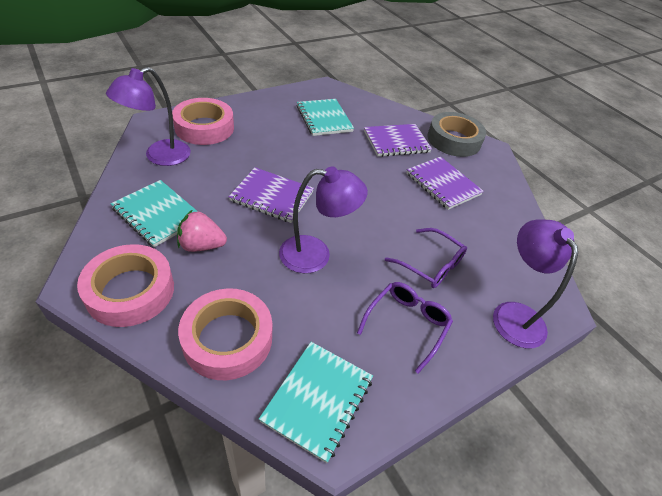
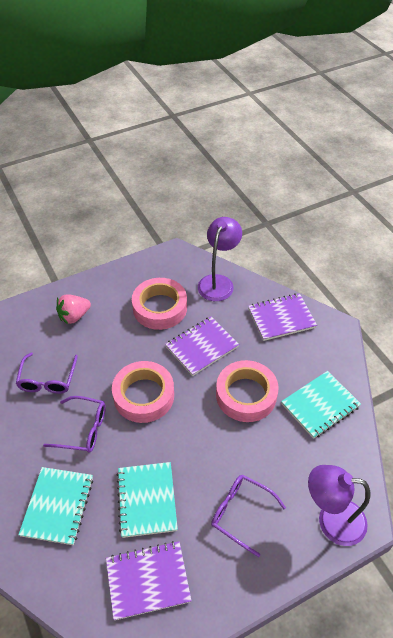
grey tape: 1 -> 0
purple glasses: 2 -> 3
purple lamp: 3 -> 2

